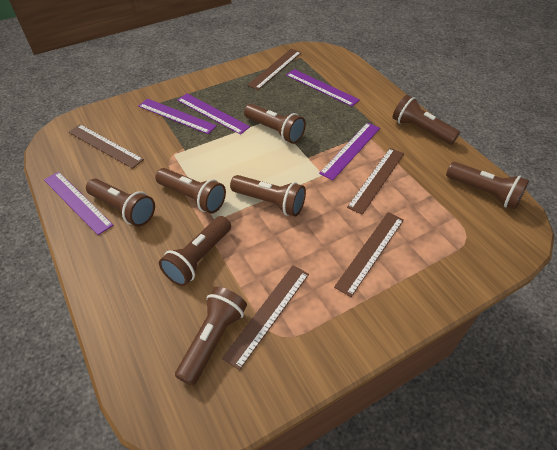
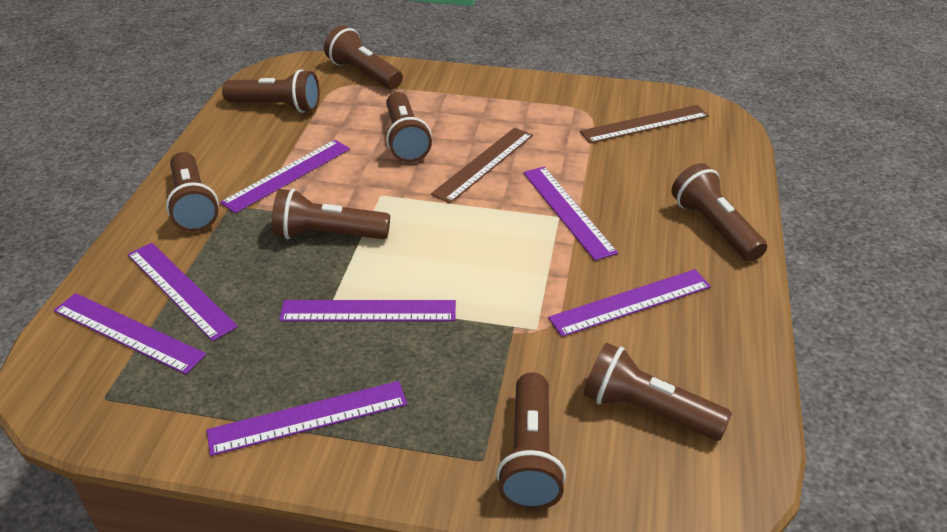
brown ruler: 5 -> 2
purple ruler: 5 -> 7

